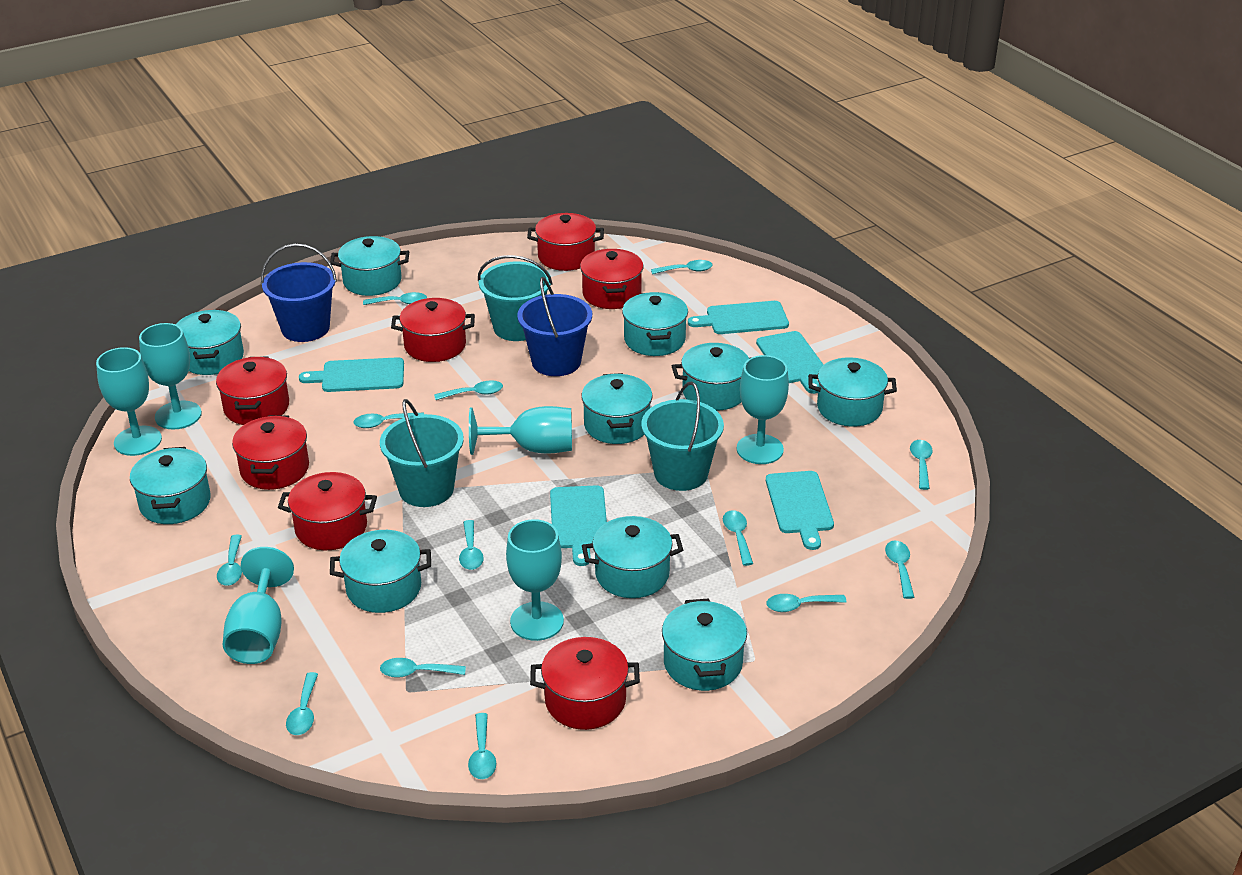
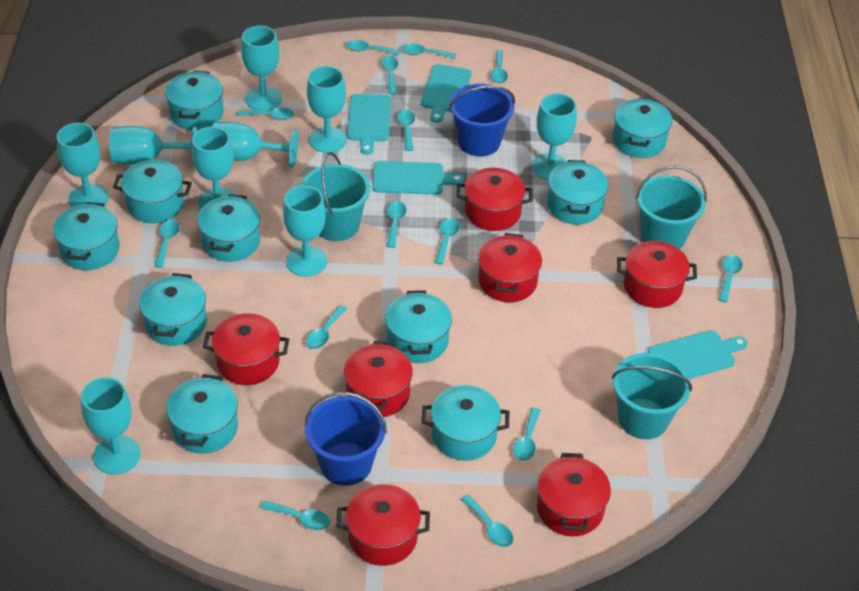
turquoise cutting board: 5 -> 4
turquoise goblet: 6 -> 9
turquoise spoon: 13 -> 14

